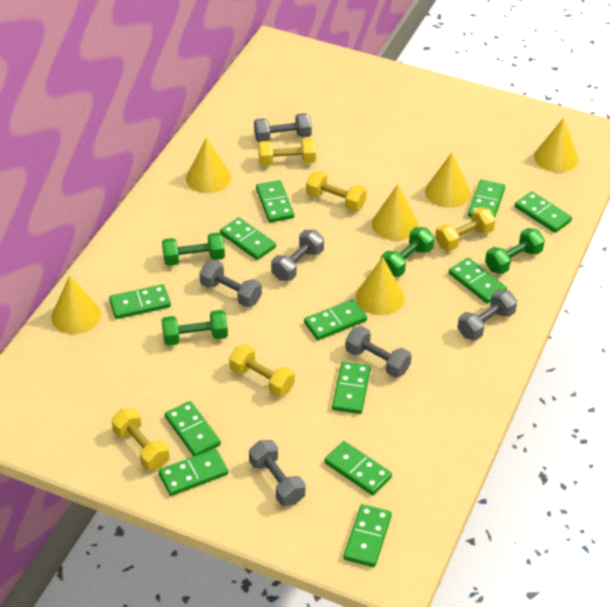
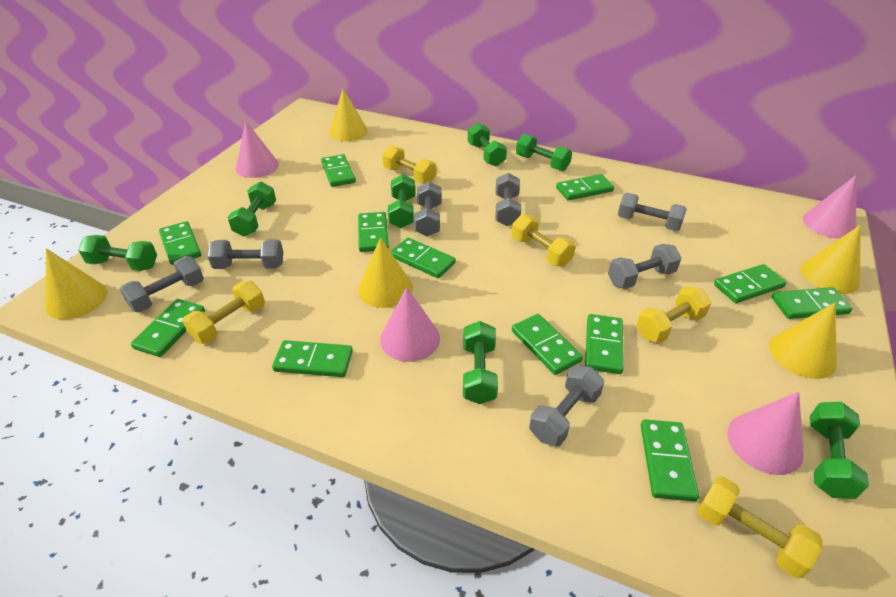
green dumbbell: 4 -> 7
grey dumbbell: 6 -> 7
pink cone: 0 -> 4
yellow cone: 6 -> 5

